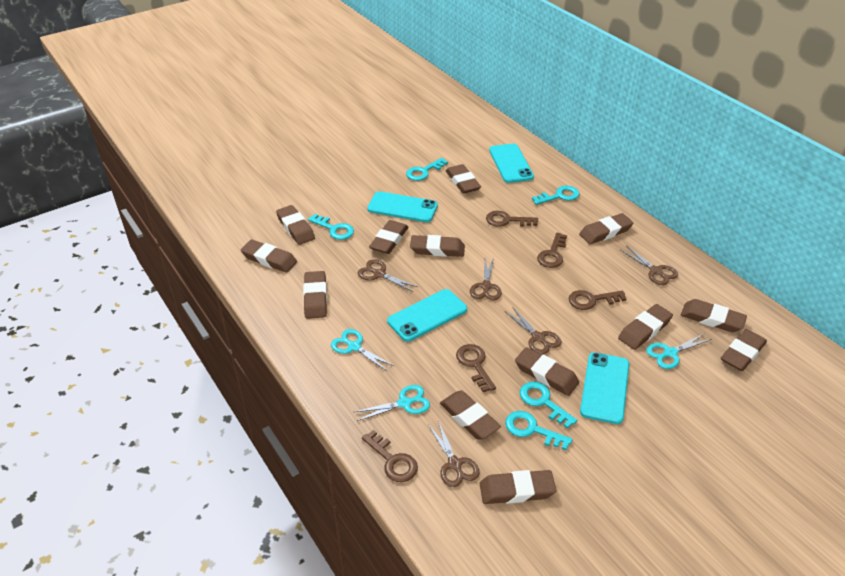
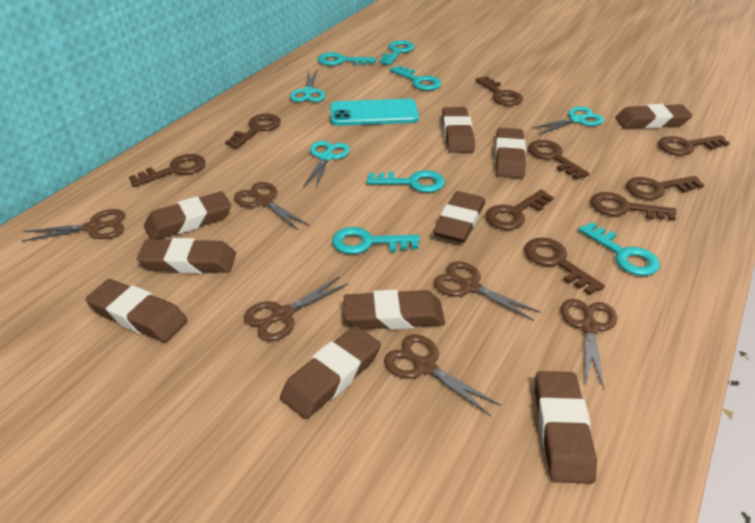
brown eraser: 13 -> 10
brown key: 5 -> 9
brown scissors: 5 -> 6
turquoise key: 5 -> 6
turquoise phone: 4 -> 1

